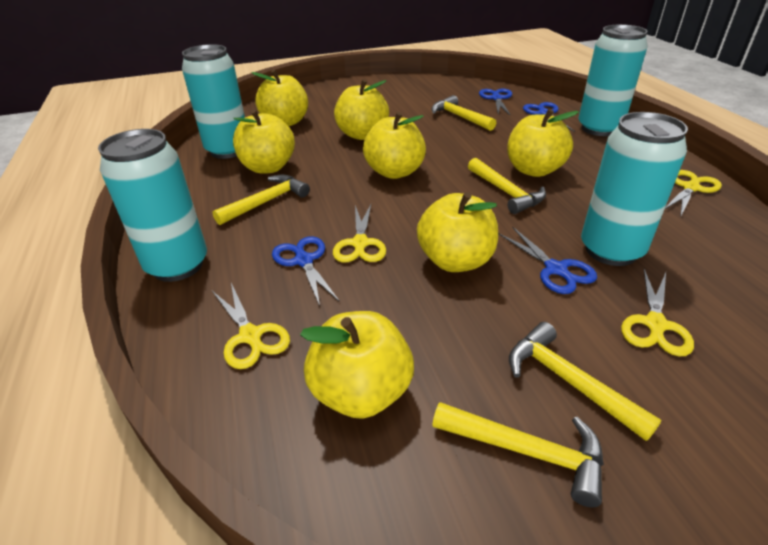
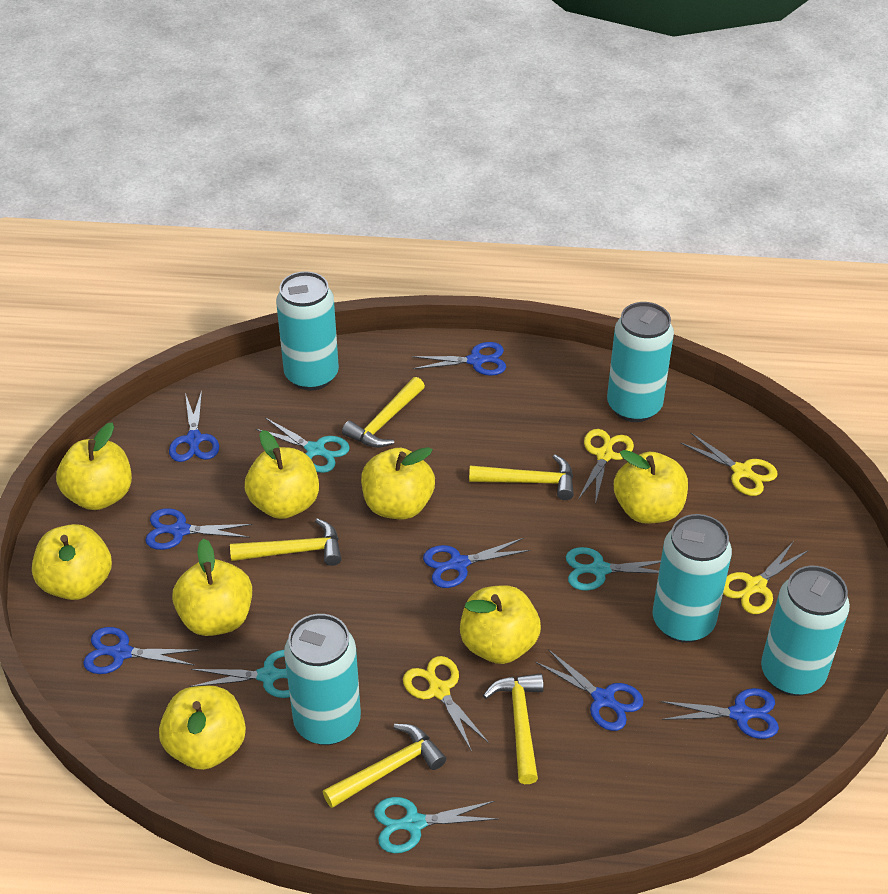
blue scissors: 4 -> 7
turquoise can: 4 -> 5
turquoise scissors: 0 -> 4
yellow apple: 7 -> 8

